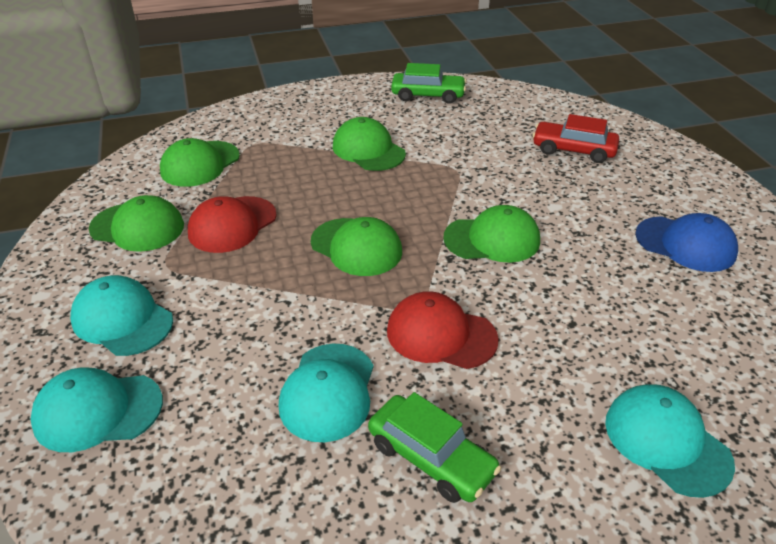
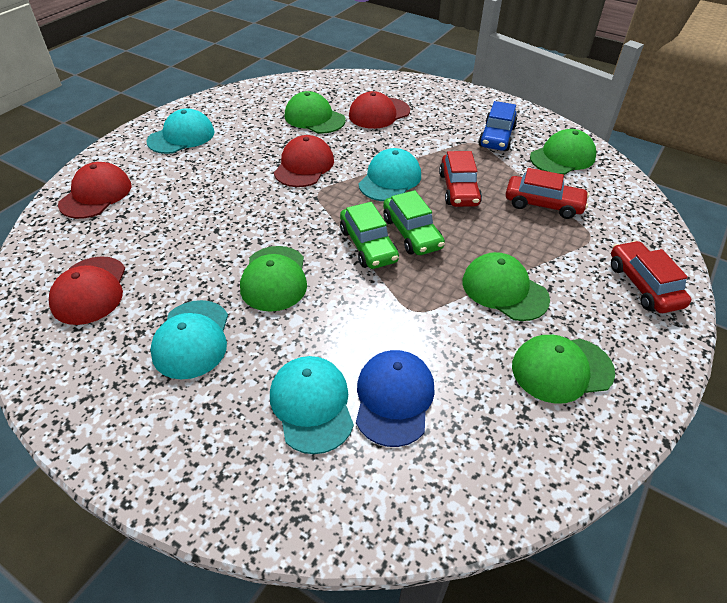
blue car: 0 -> 1
red cap: 2 -> 4
red car: 1 -> 3

